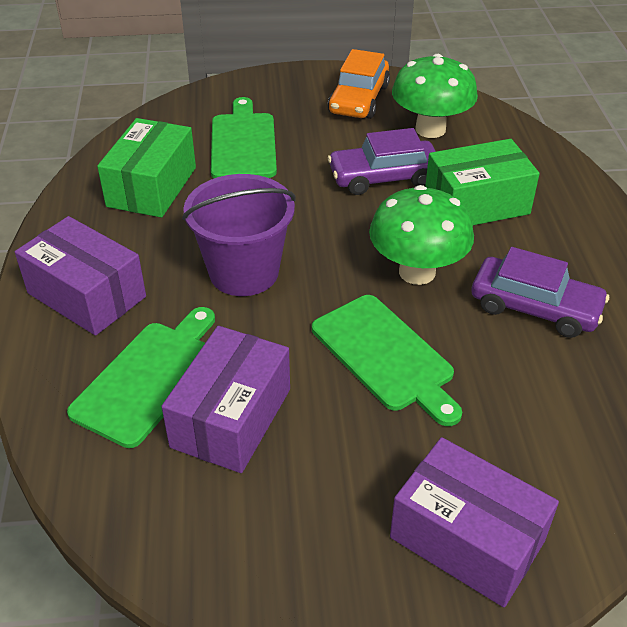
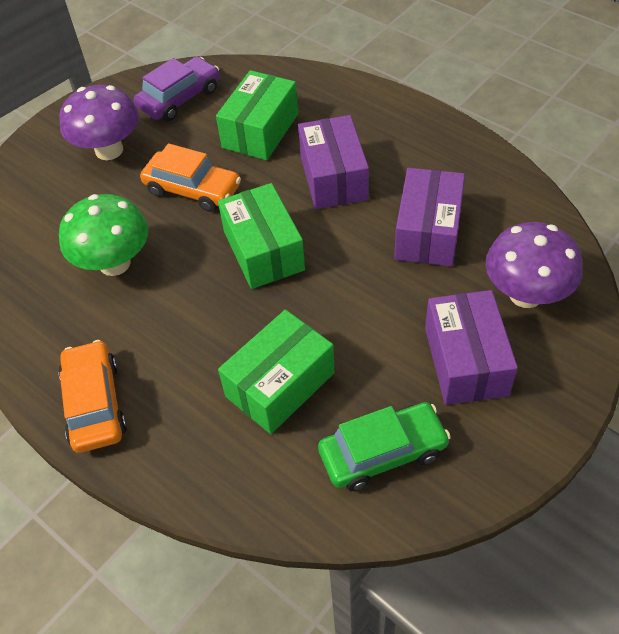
green box: 2 -> 3
green car: 0 -> 1
green cutting board: 3 -> 0
green mushroom: 2 -> 1
orange car: 1 -> 2
purple bucket: 1 -> 0
purple car: 2 -> 1
purple mushroom: 0 -> 2

